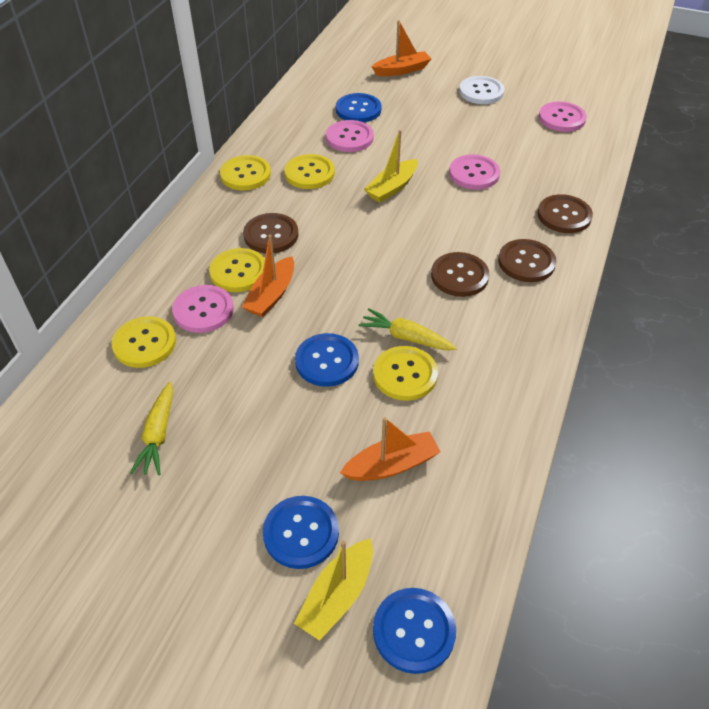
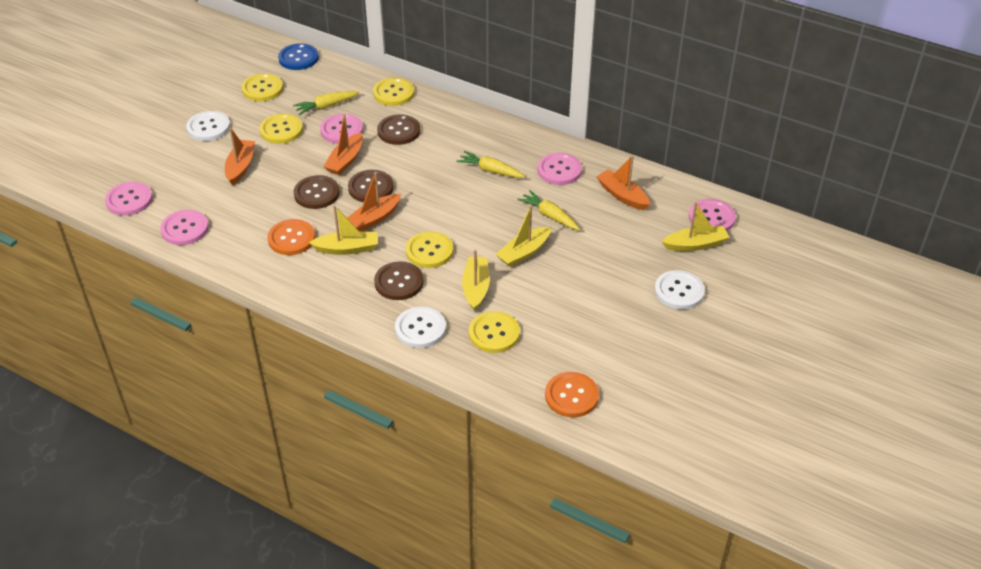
blue button: 4 -> 1
orange boat: 3 -> 4
orange button: 0 -> 2
pink button: 4 -> 5
white button: 1 -> 3
yellow boat: 2 -> 4
yellow carrot: 2 -> 3

